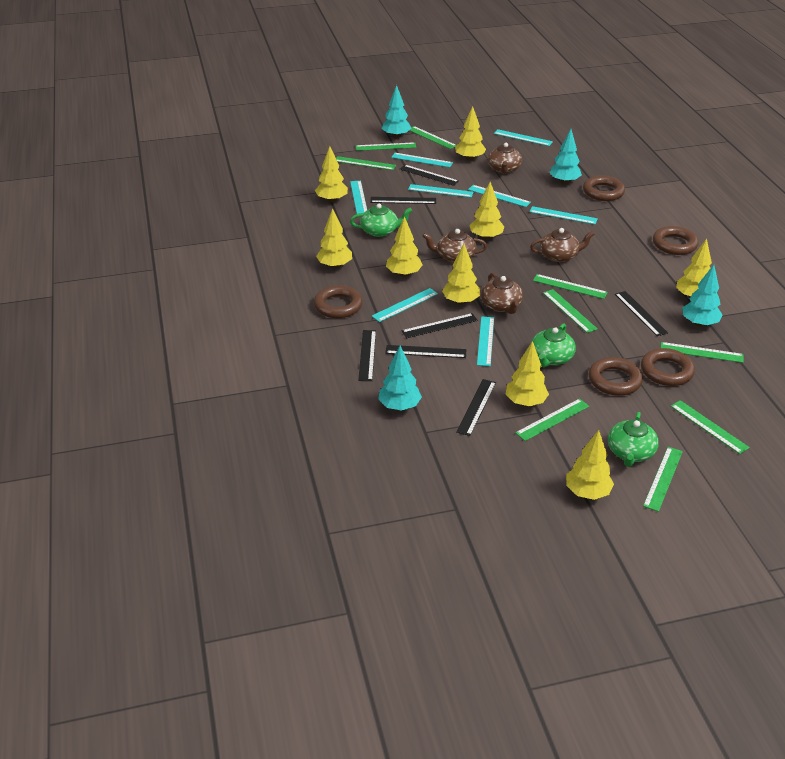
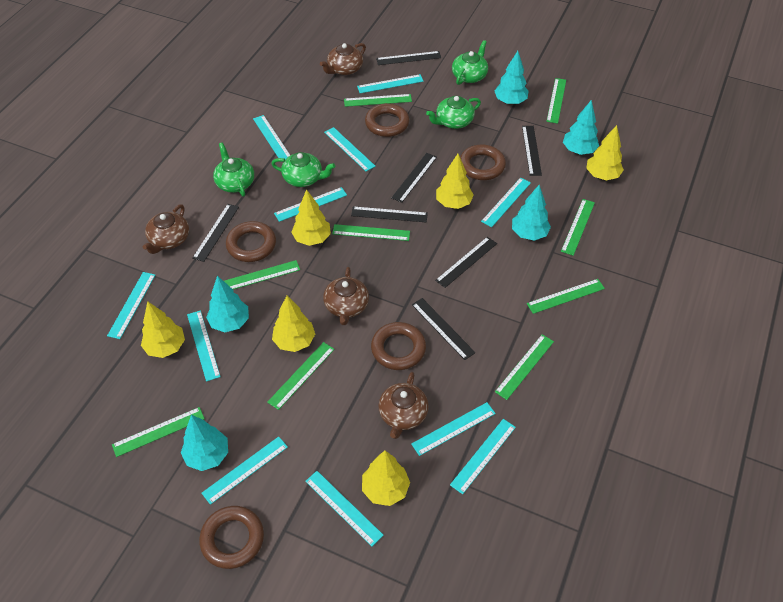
green teapot: 3 -> 4
turquoise ruler: 8 -> 11
turquoise tree: 4 -> 5
yellow tree: 9 -> 6

